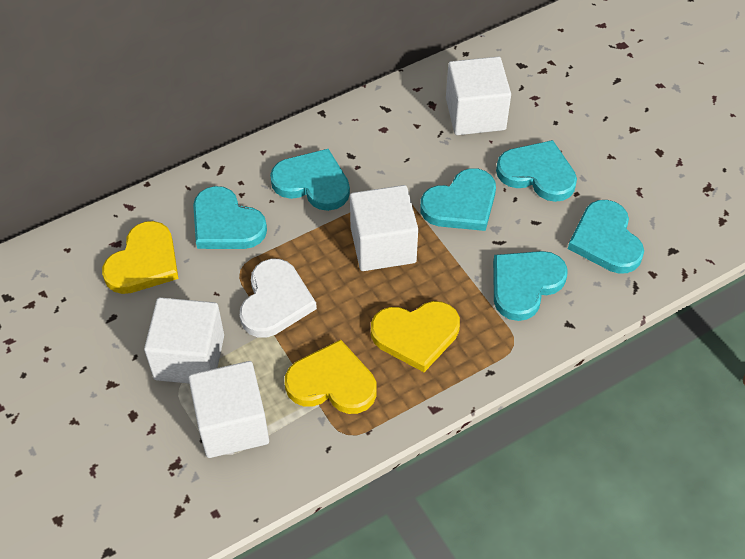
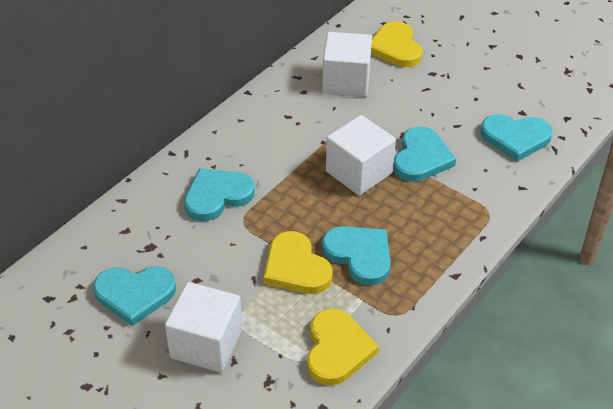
turquoise heart: 6 -> 5
white cube: 4 -> 3
white heart: 1 -> 0

